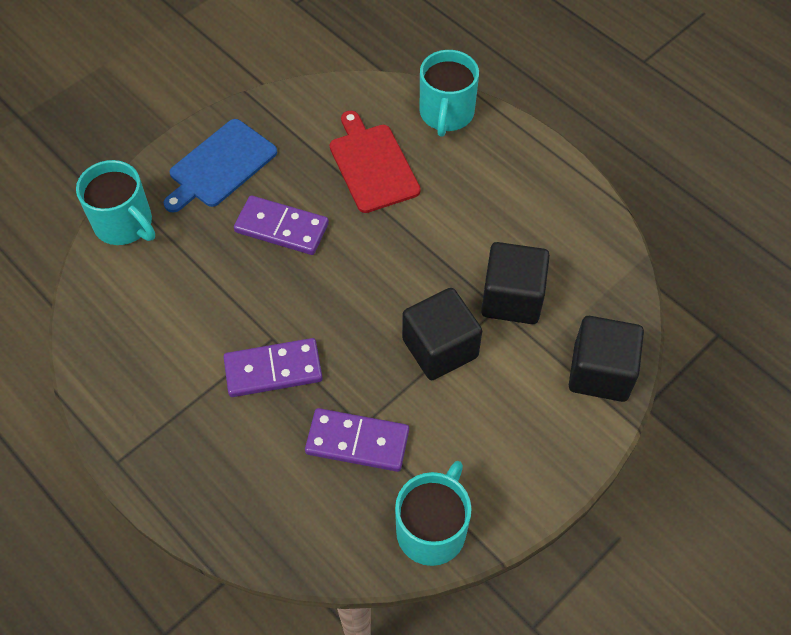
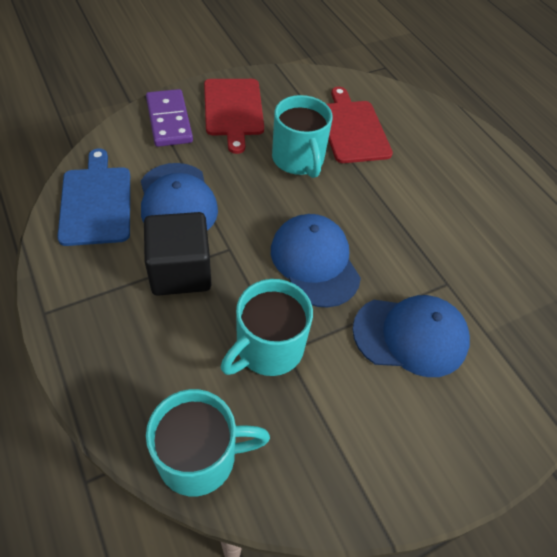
black cube: 3 -> 1
blue cap: 0 -> 3
purple domino: 3 -> 1
red cutting board: 1 -> 2

